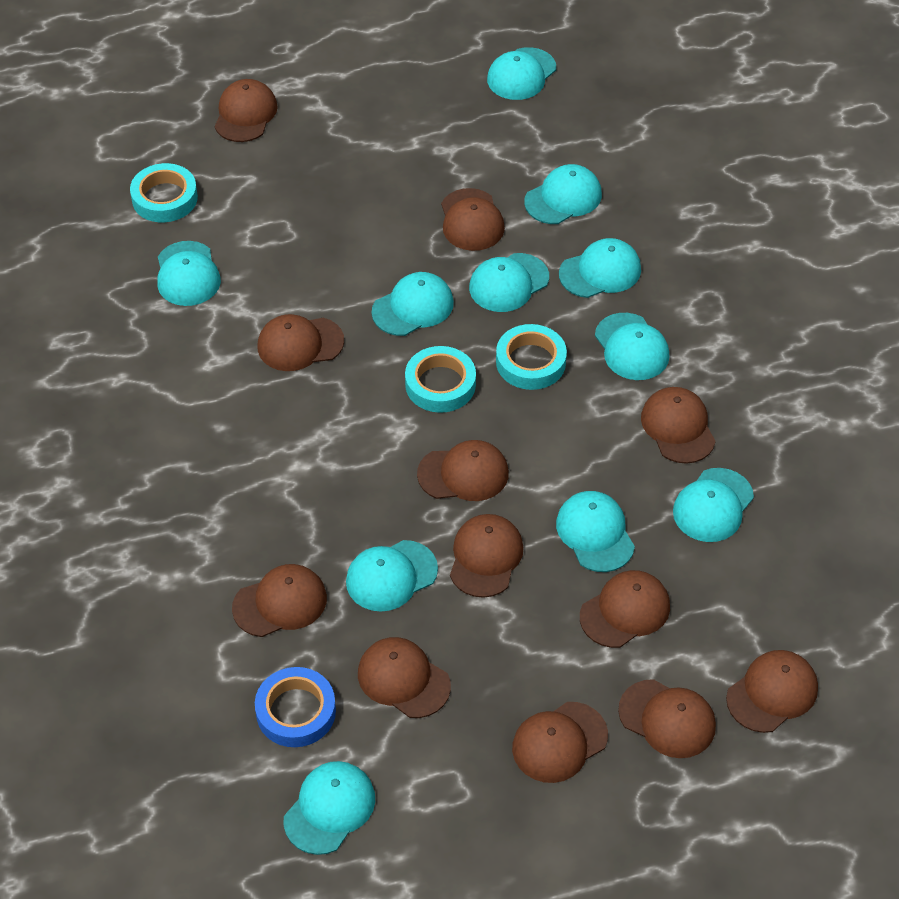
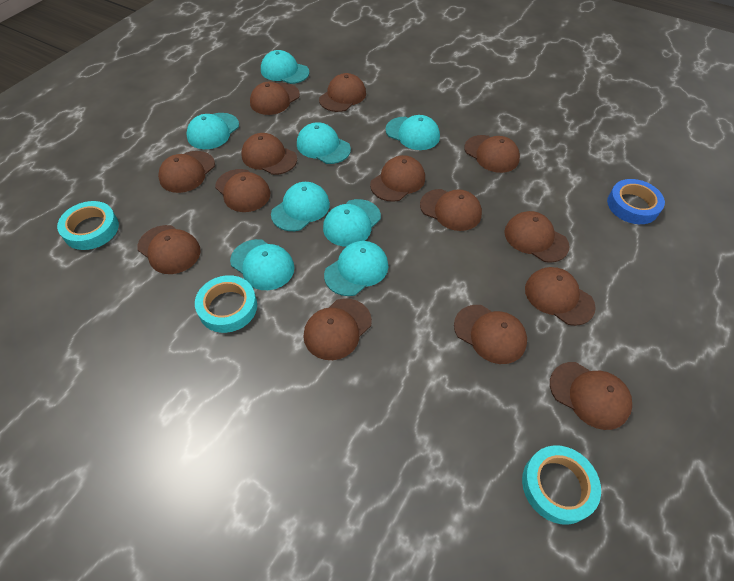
brown cap: 12 -> 14
turquoise cap: 11 -> 8

